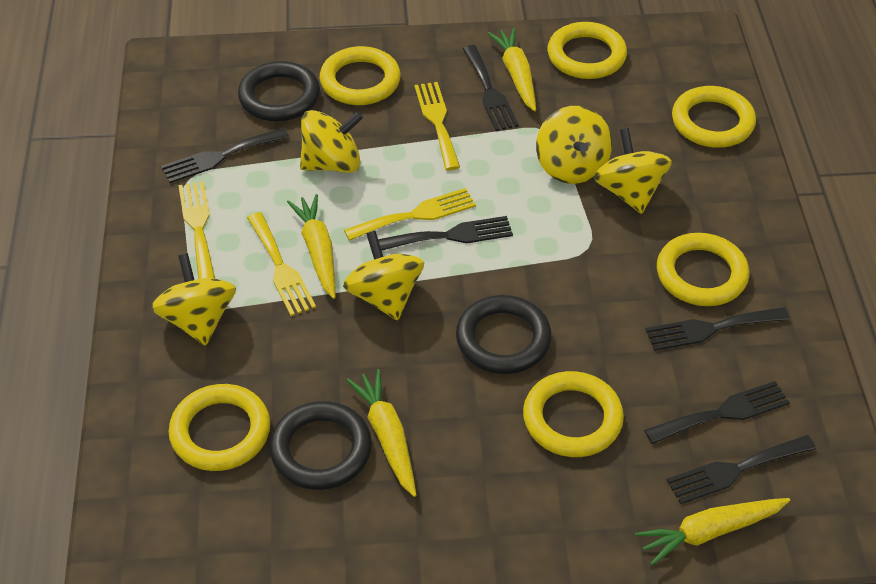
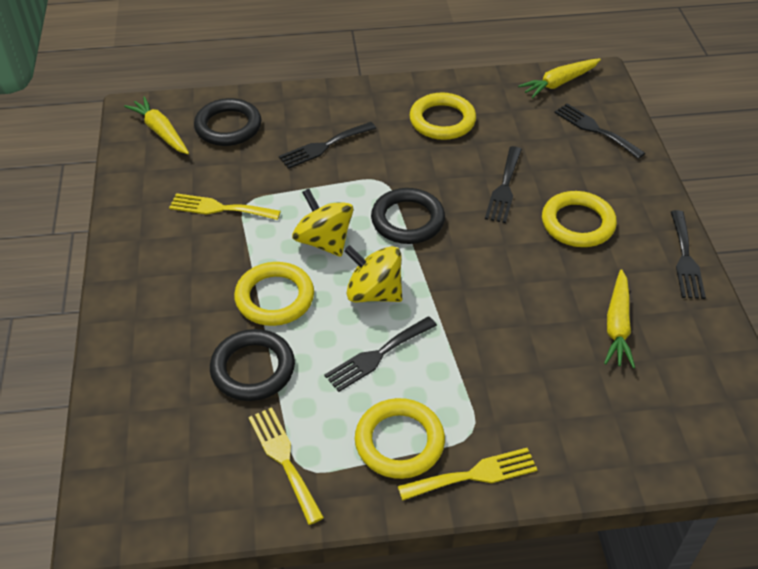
black fork: 6 -> 5
yellow carrot: 4 -> 3
yellow fork: 4 -> 3
yellow ring: 6 -> 4
yellow spinning top: 5 -> 2

